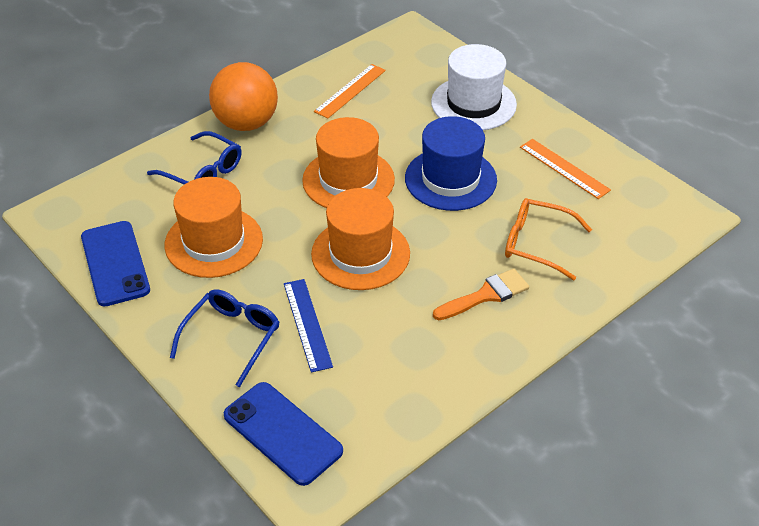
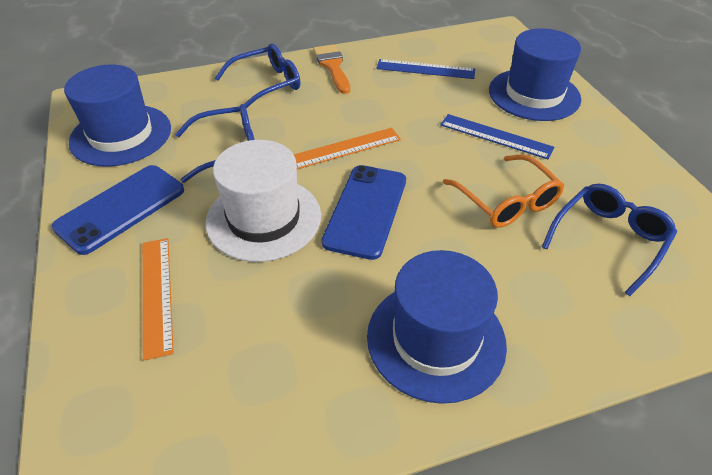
blue glasses: 2 -> 3
blue hat: 1 -> 3
blue ruler: 1 -> 2
orange ball: 1 -> 0
orange hat: 3 -> 0

